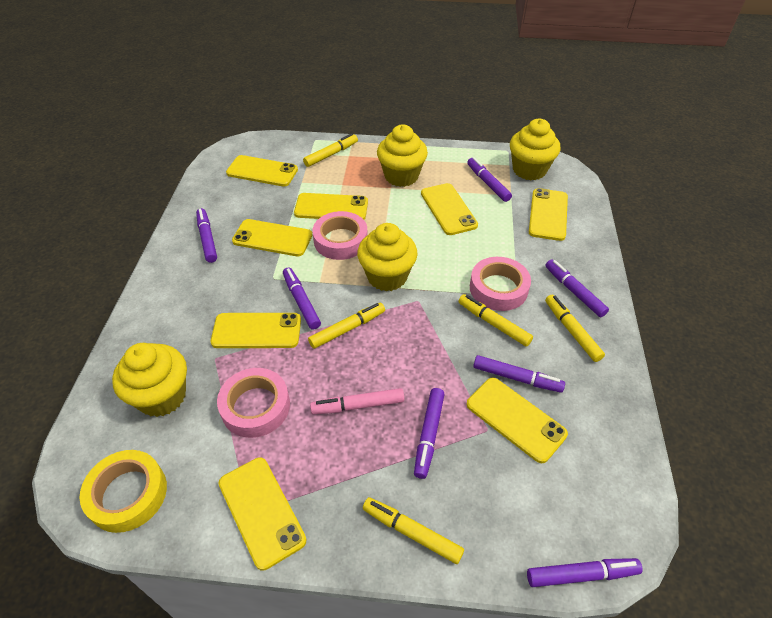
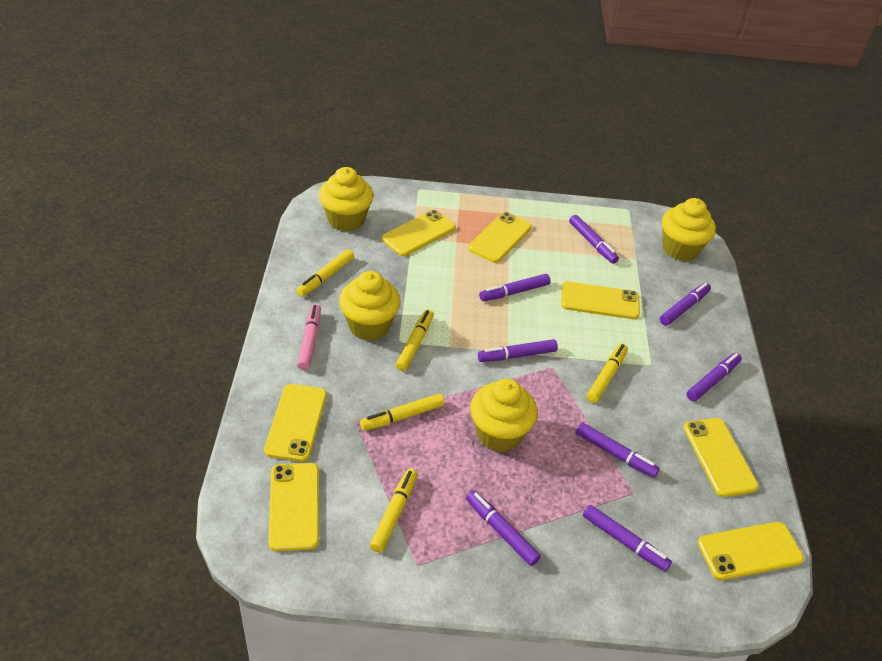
pink tape: 3 -> 0
purple marker: 7 -> 8
yellow phone: 8 -> 7
yellow tape: 1 -> 0

